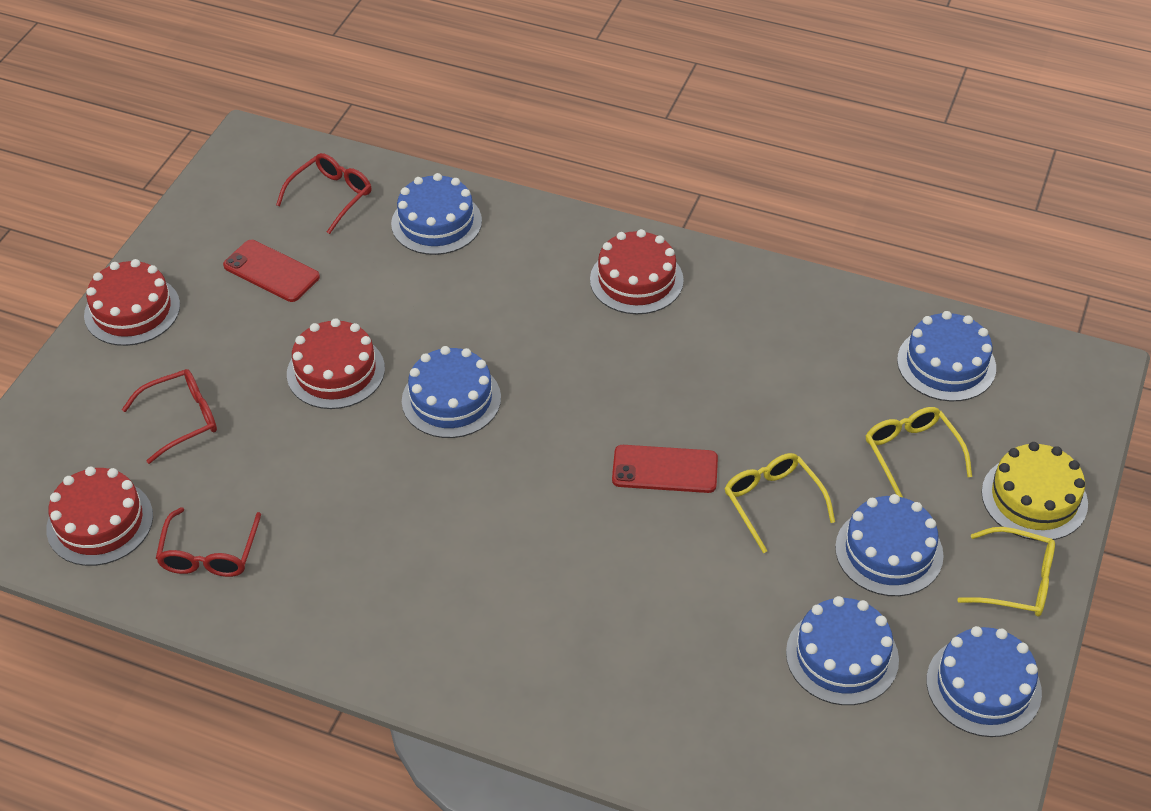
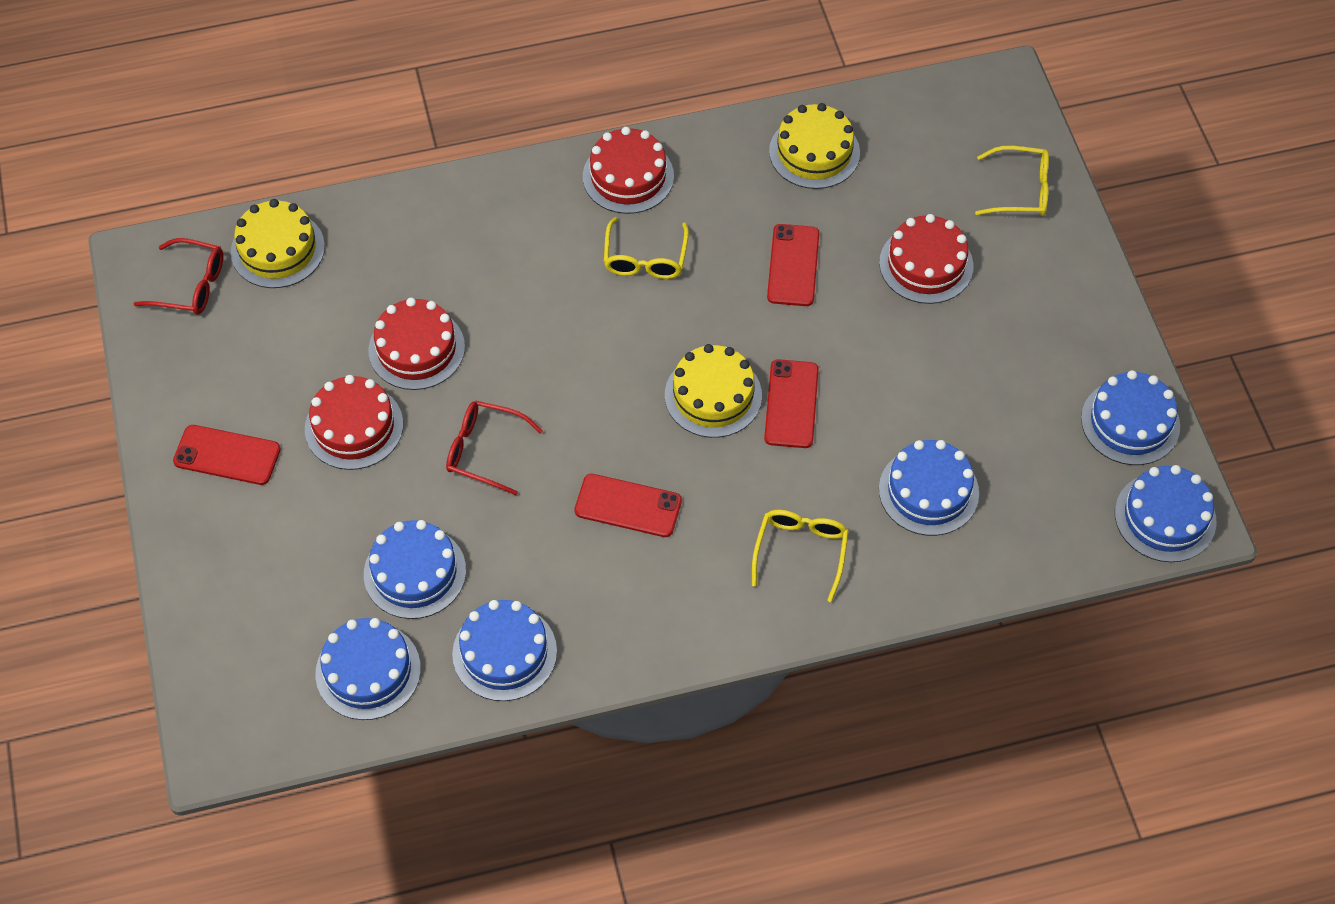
red glasses: 3 -> 2
red phone: 2 -> 4
yellow cake: 1 -> 3

